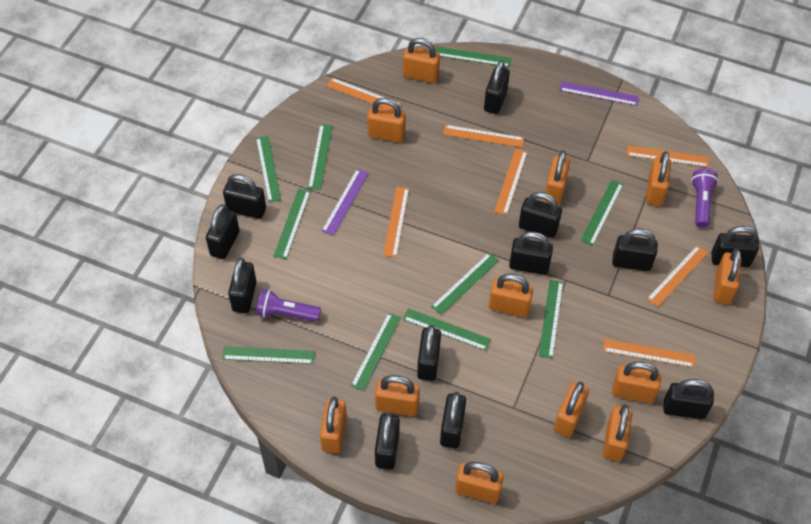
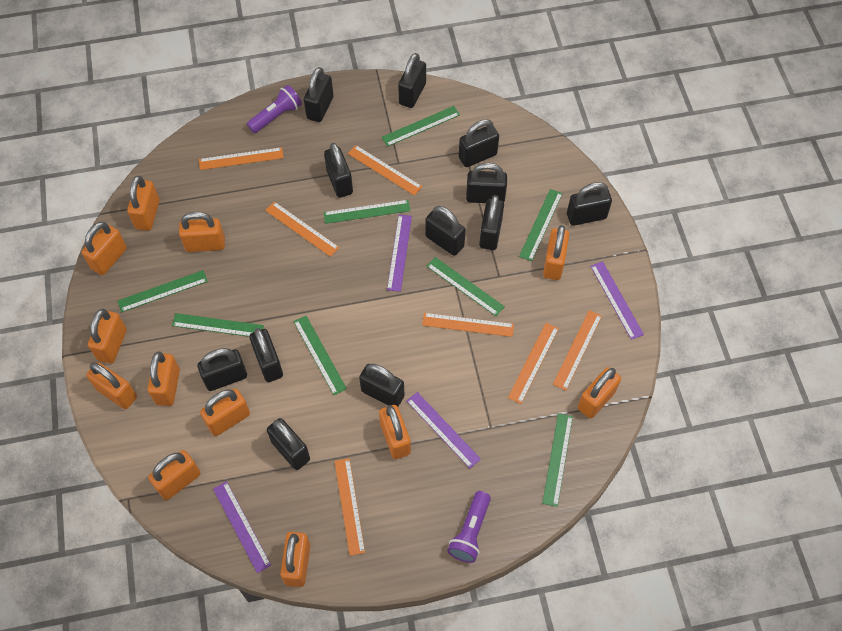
green ruler: 10 -> 8
purple ruler: 2 -> 4

